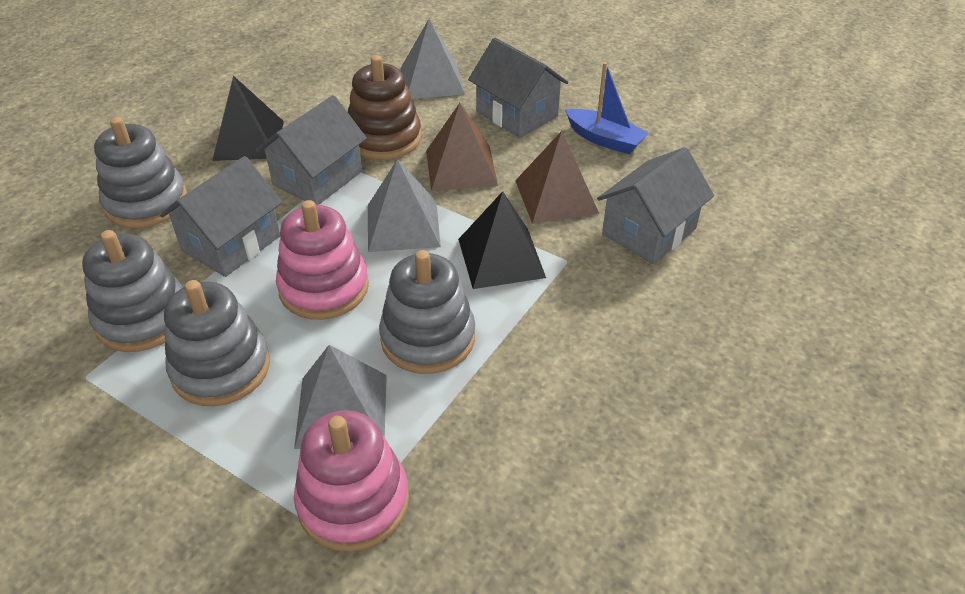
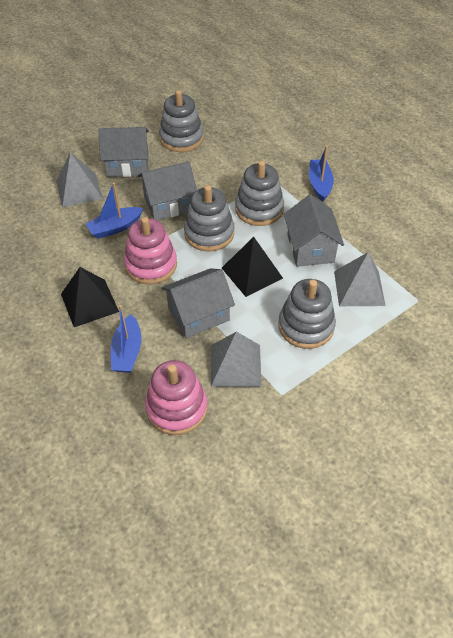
blue boat: 1 -> 3
brown pyramid: 2 -> 0
brown stacking toy: 1 -> 0

